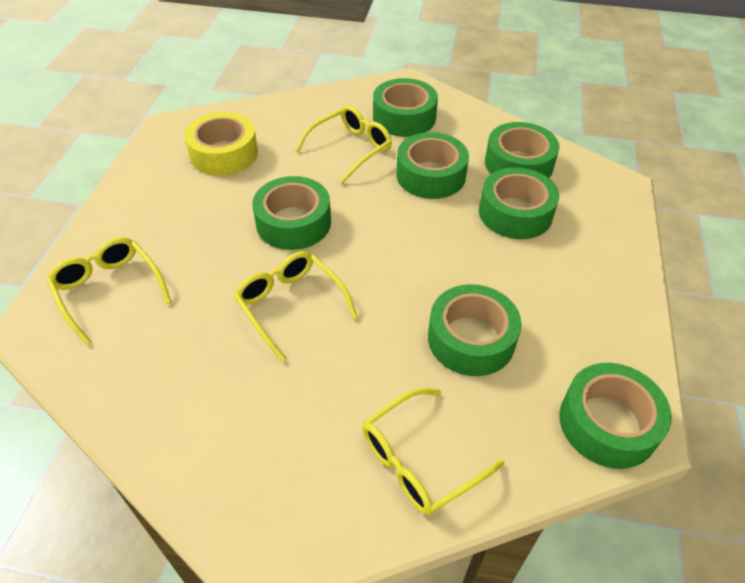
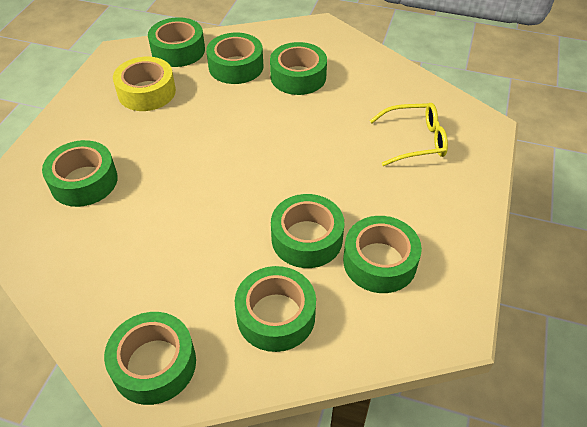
green tape: 7 -> 8
yellow glasses: 4 -> 1

